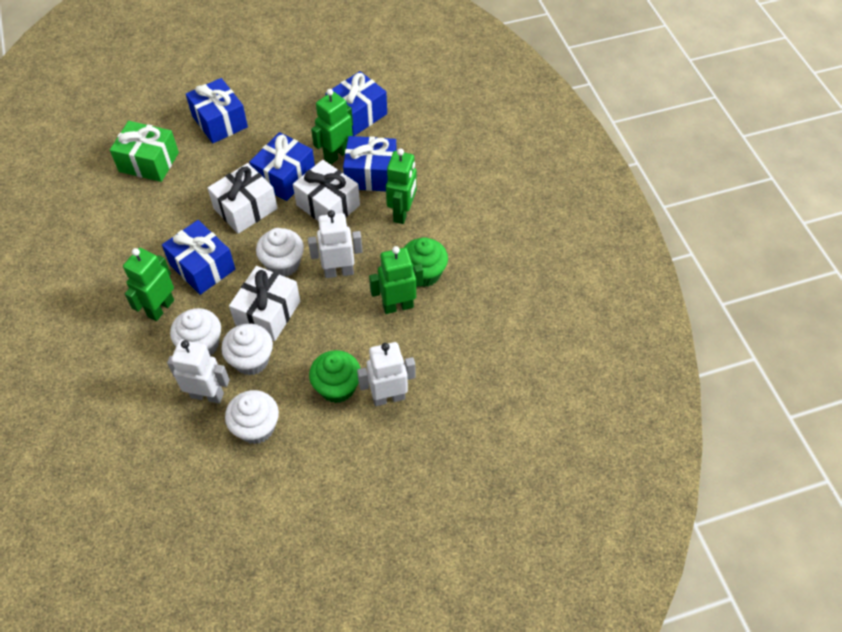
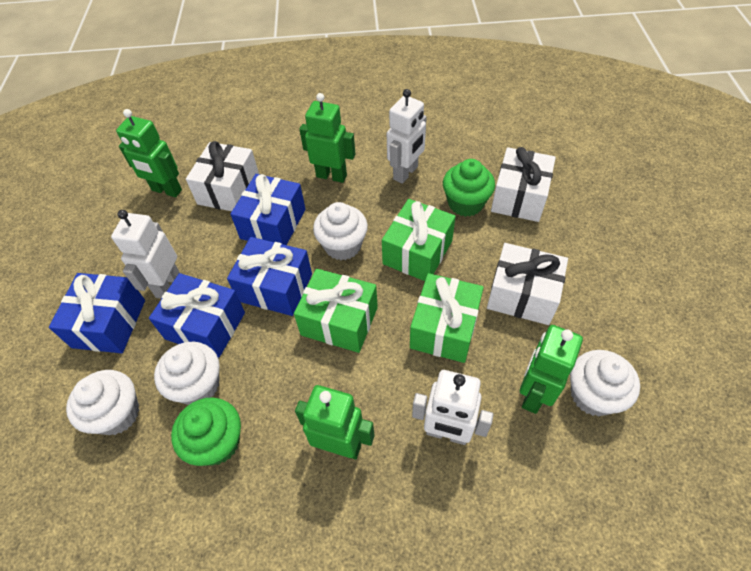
blue gift: 5 -> 4
green gift: 1 -> 3

